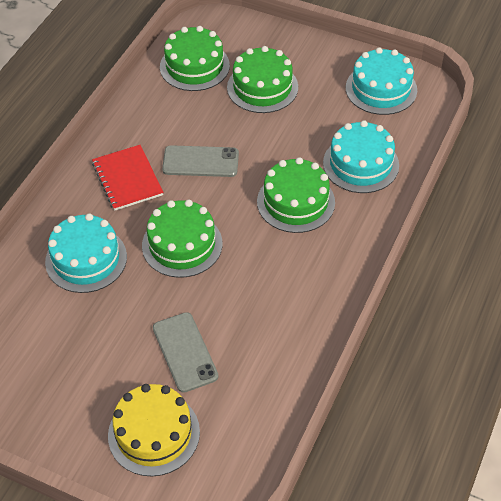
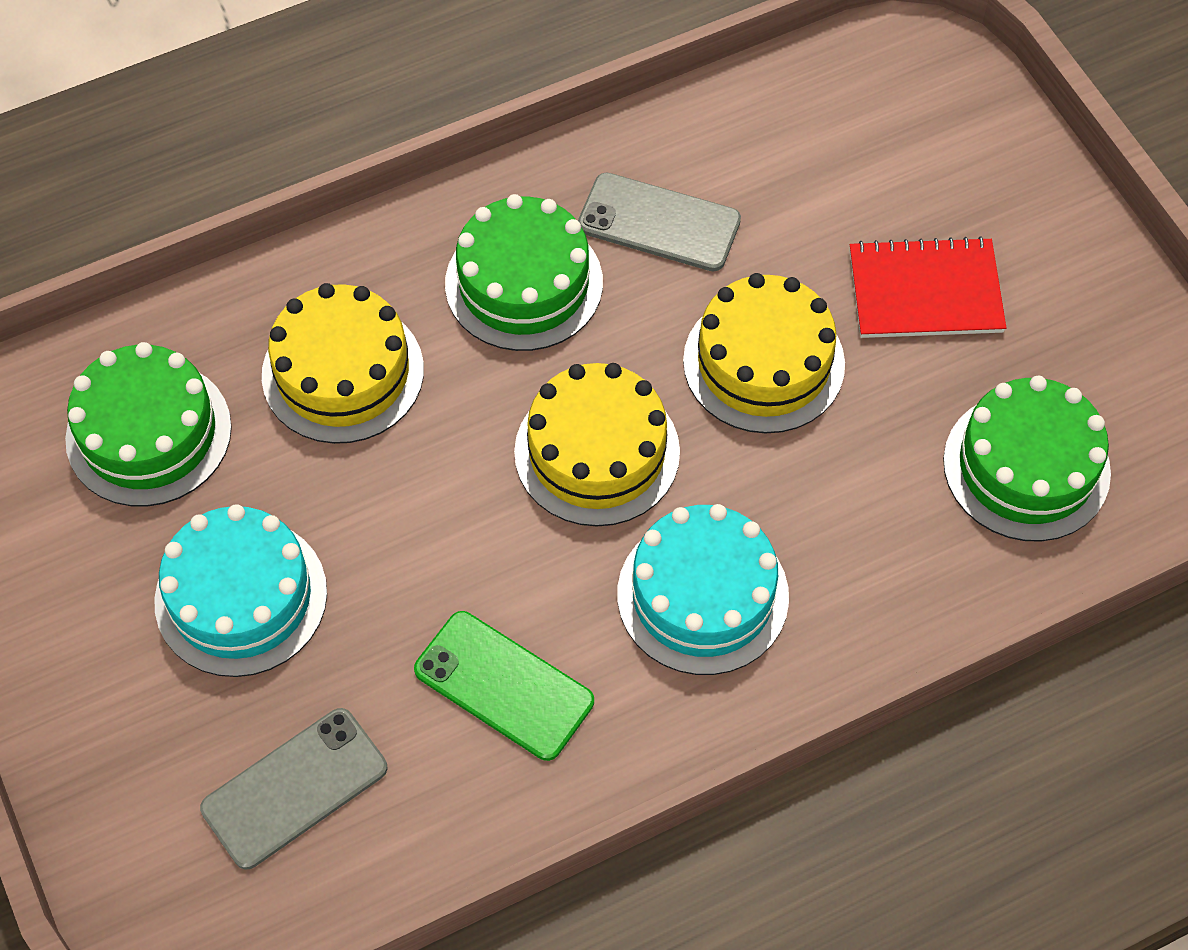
green cake: 4 -> 3
green phone: 0 -> 1
turquoise cake: 3 -> 2
yellow cake: 1 -> 3

